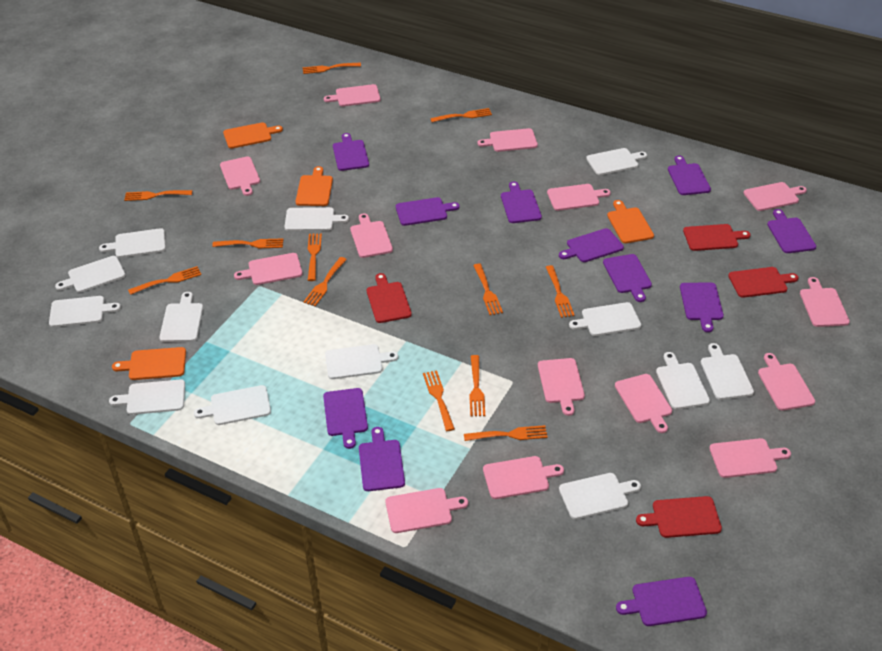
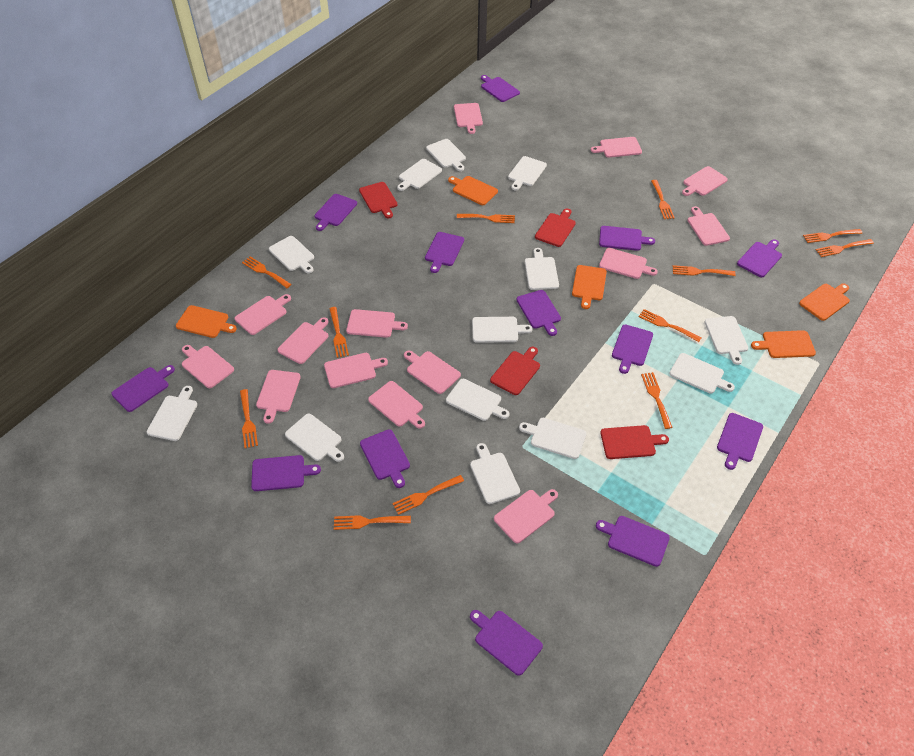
orange cutting board: 4 -> 5
purple cutting board: 11 -> 13

